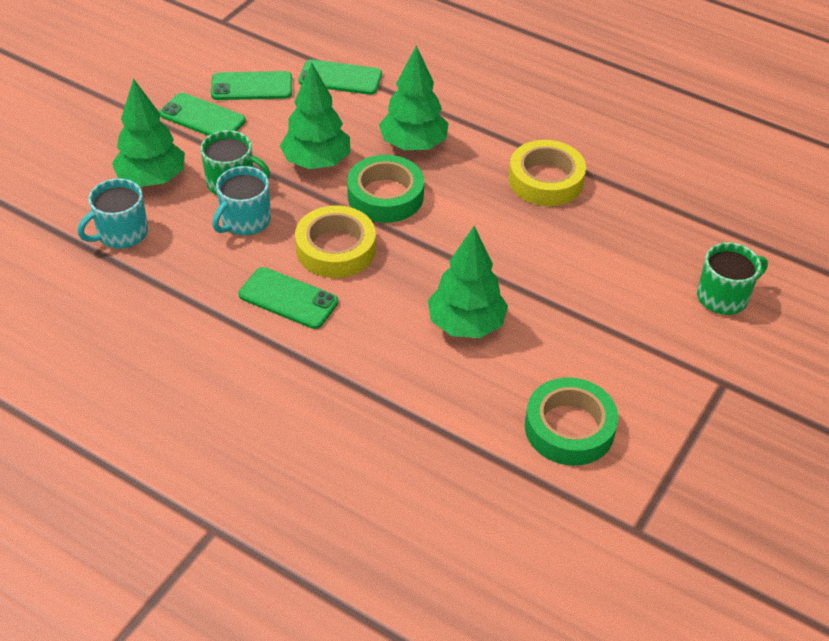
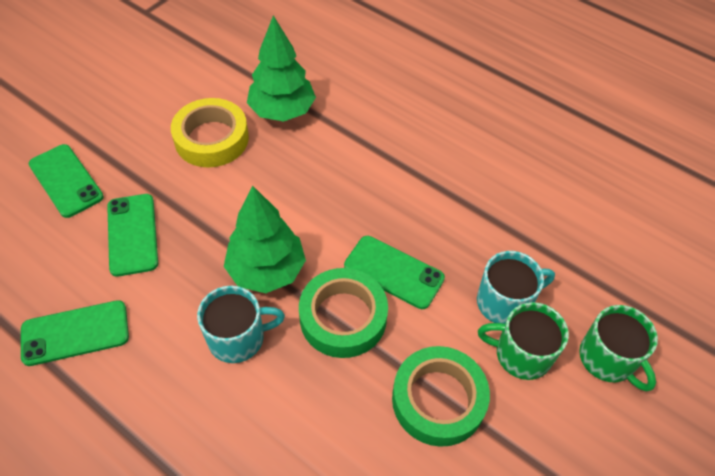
green tree: 4 -> 2
yellow tape: 2 -> 1

